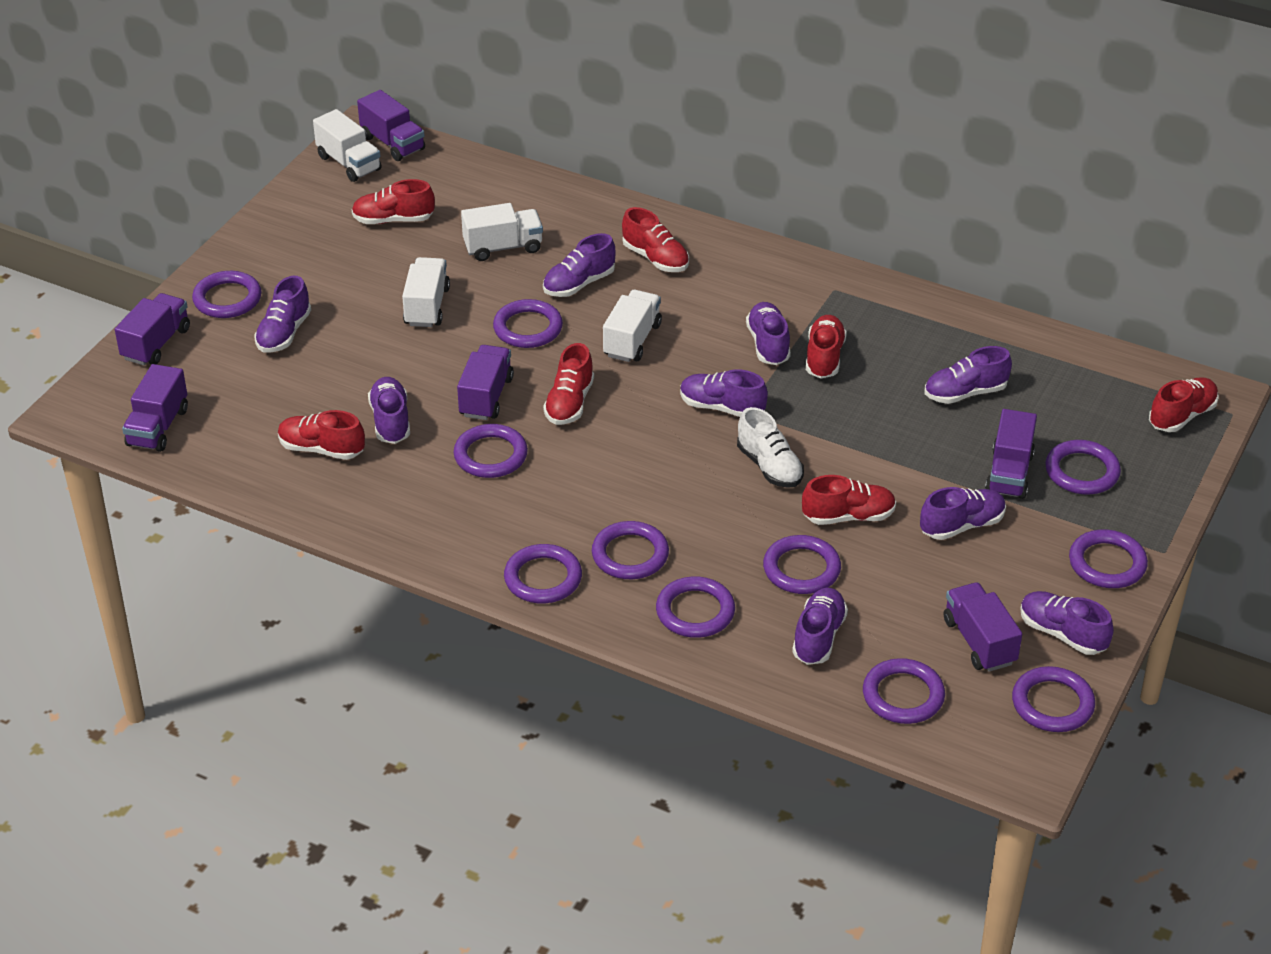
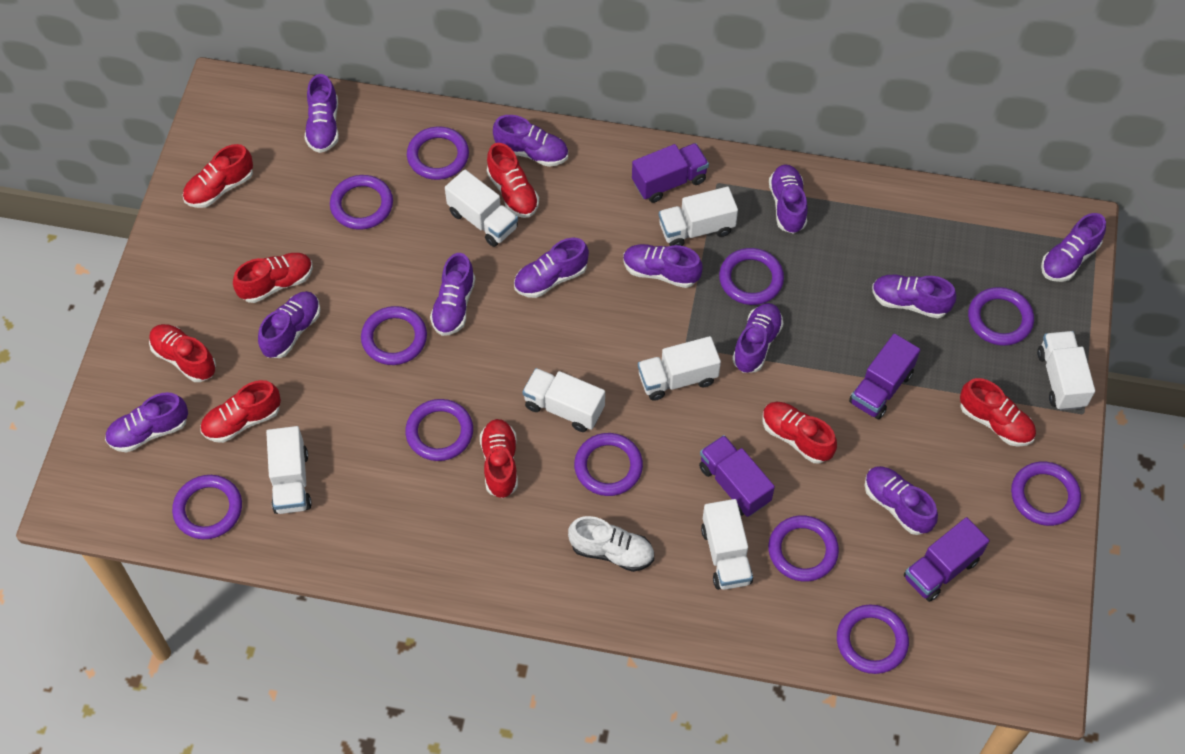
purple shoe: 9 -> 12
purple truck: 6 -> 4
red shoe: 7 -> 8
white truck: 4 -> 7

